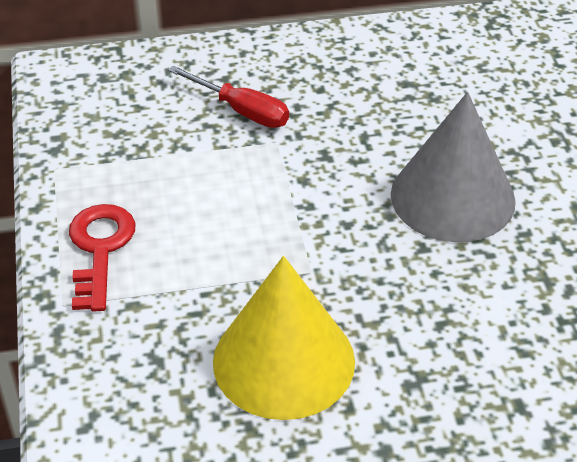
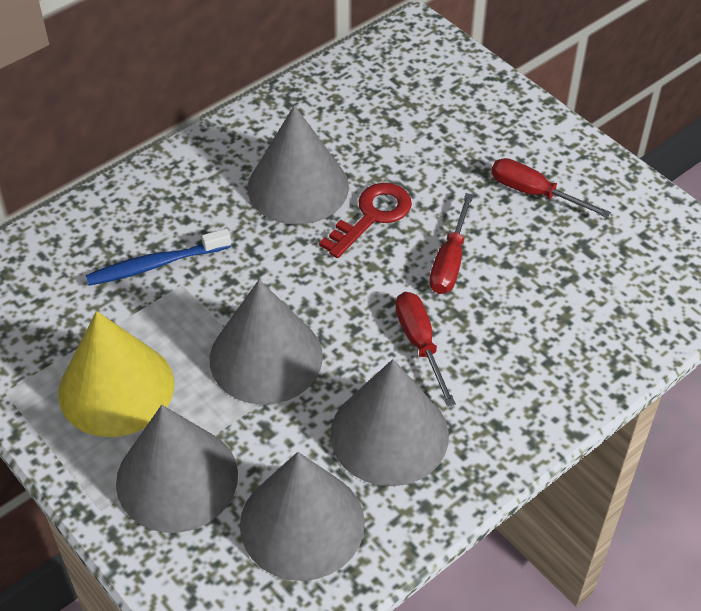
blue toothbrush: 0 -> 1
grey cone: 1 -> 5
red screwdriver: 1 -> 3

